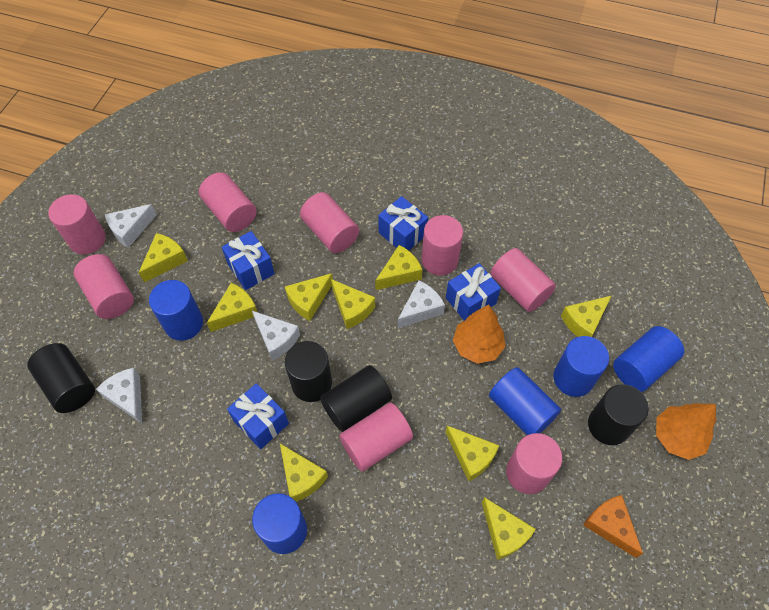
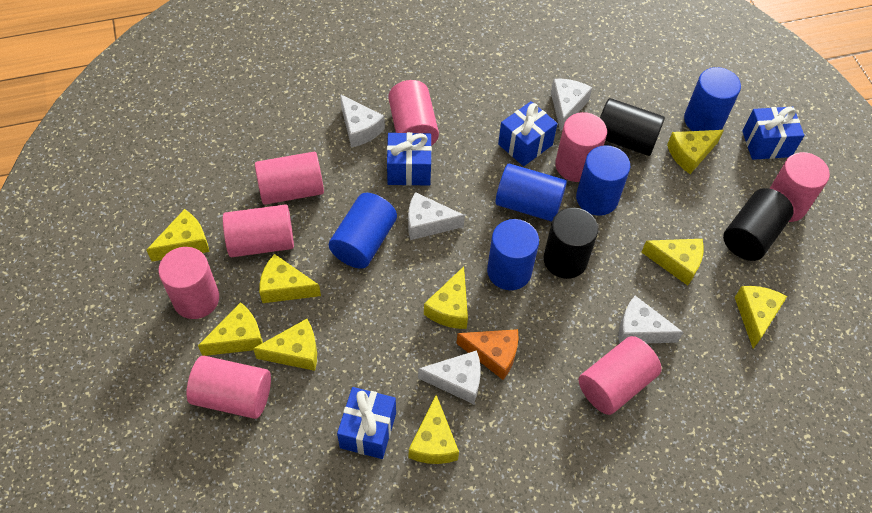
black cylinder: 4 -> 3
orange tree: 2 -> 0
white cheese: 4 -> 5

